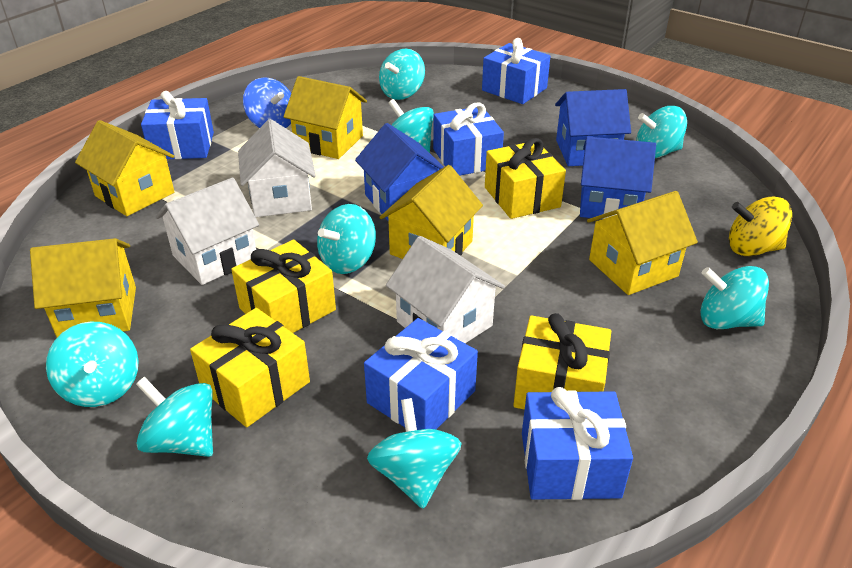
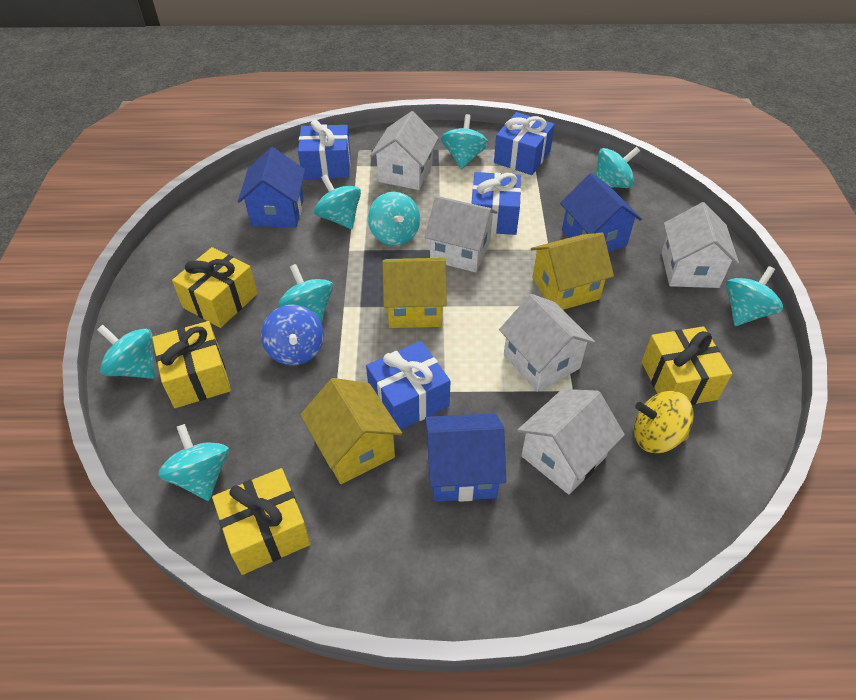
blue gift: 5 -> 4
white house: 3 -> 5
yellow house: 5 -> 3

